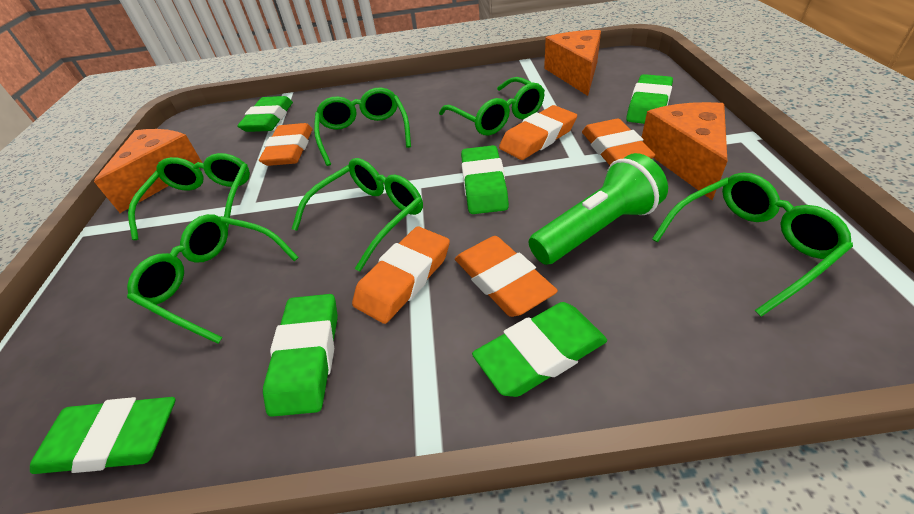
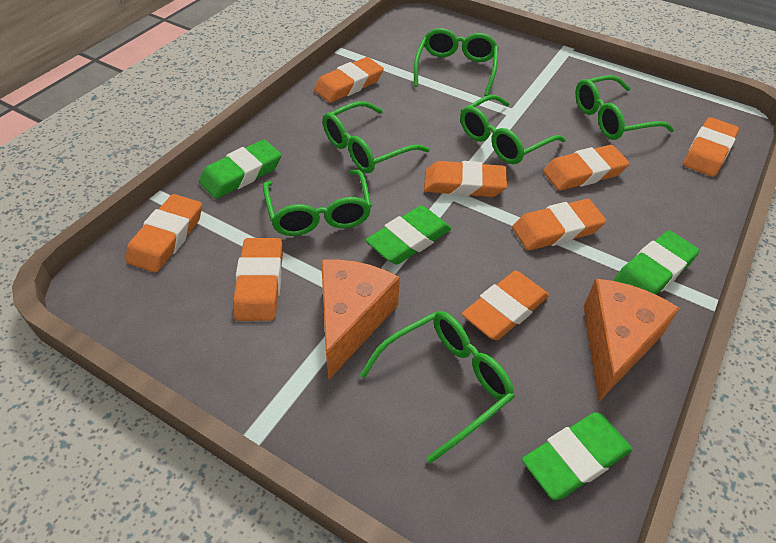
green eraser: 6 -> 4
green flashlight: 1 -> 0
orange cheese: 3 -> 2
orange eraser: 5 -> 8

